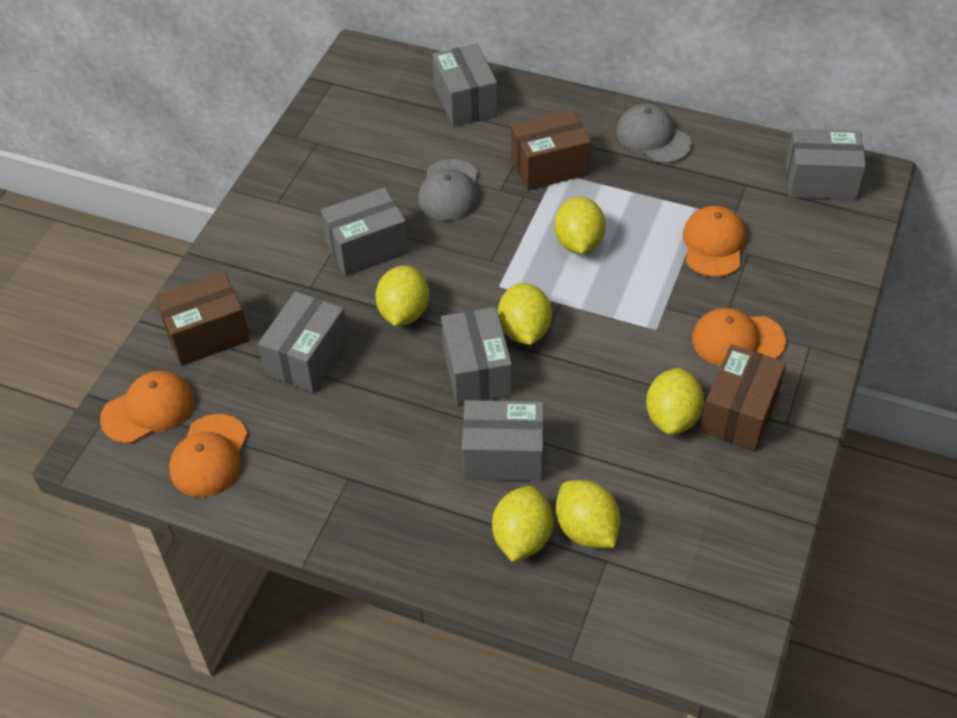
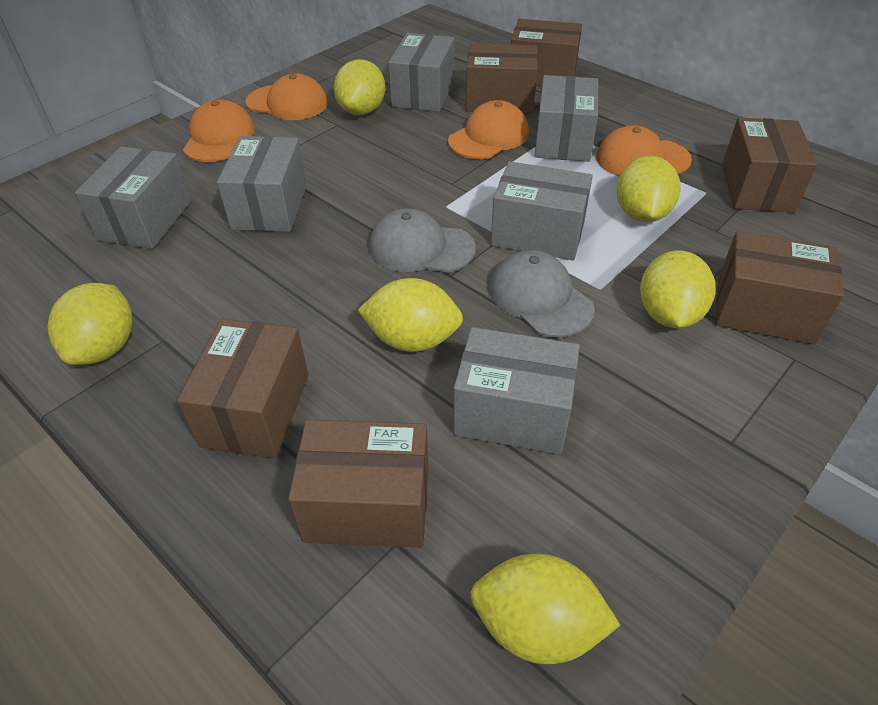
brown box: 3 -> 6

